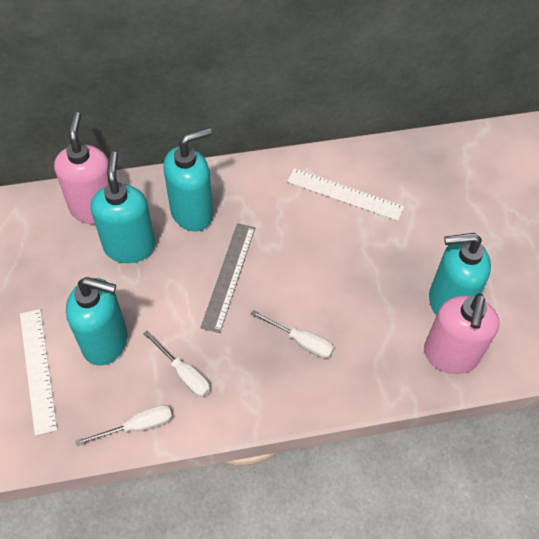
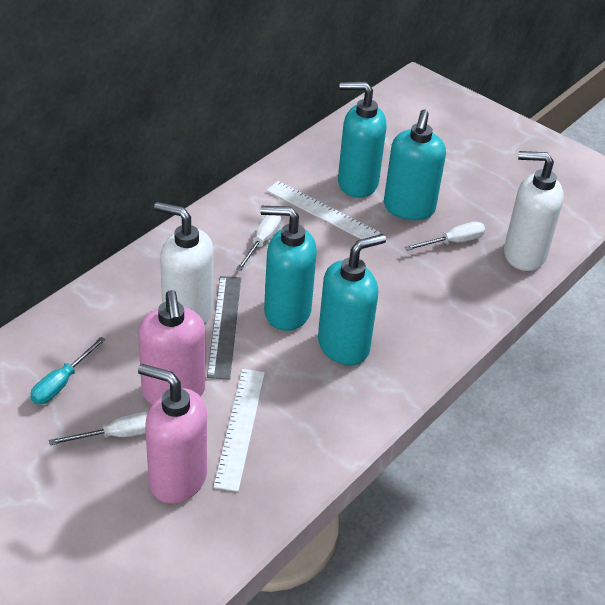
turquoise screwdriver: 0 -> 1
white soap dispenser: 0 -> 2

